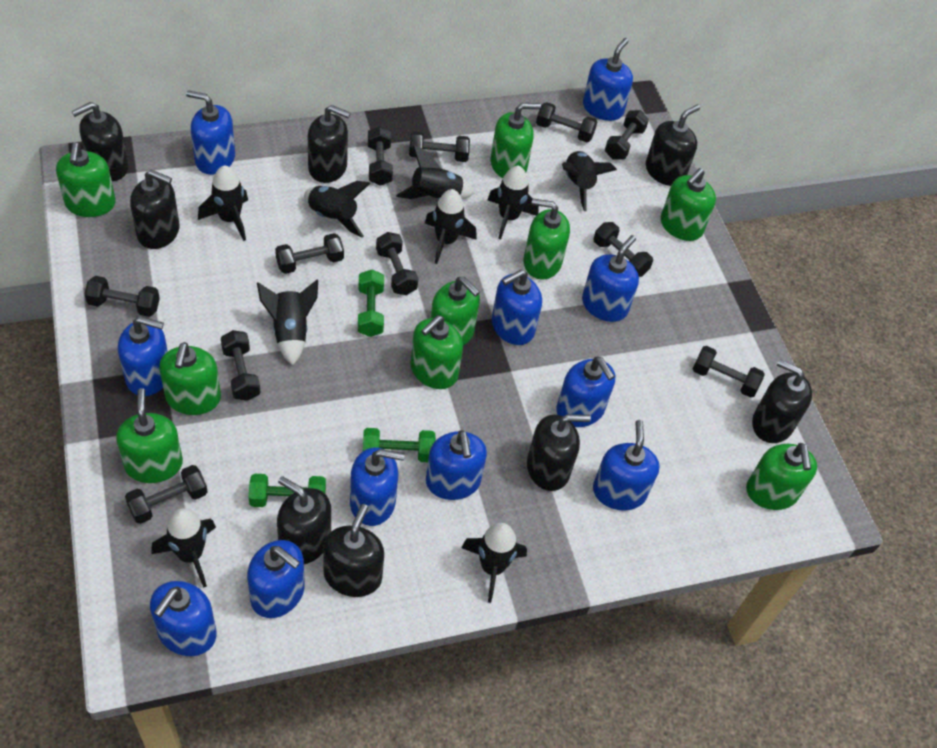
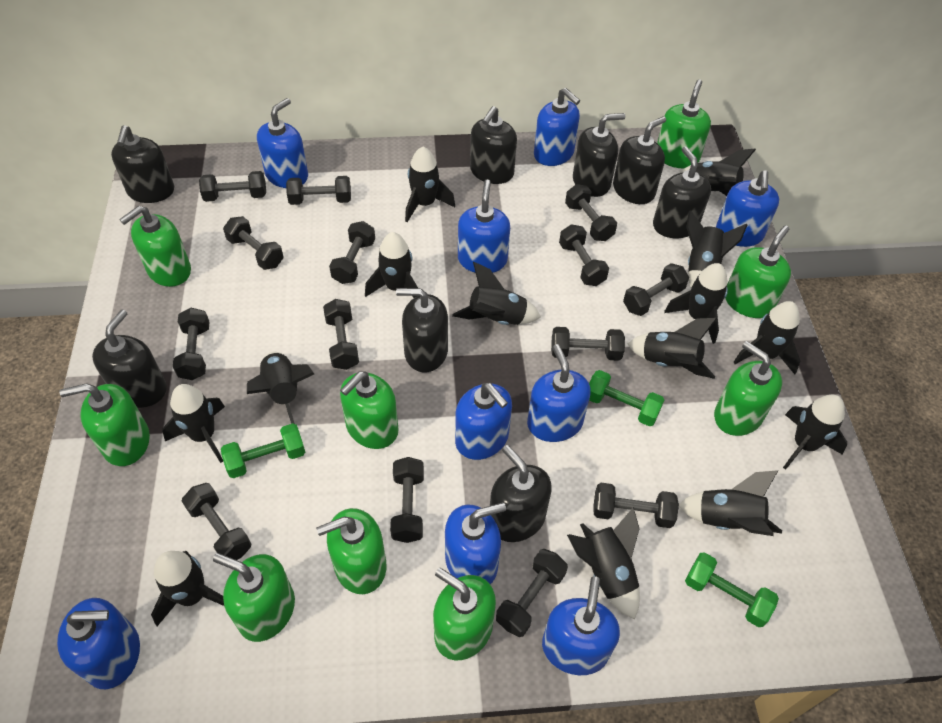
black dumbbell: 11 -> 14
black rocket: 9 -> 14
blue soap dispenser: 11 -> 9

